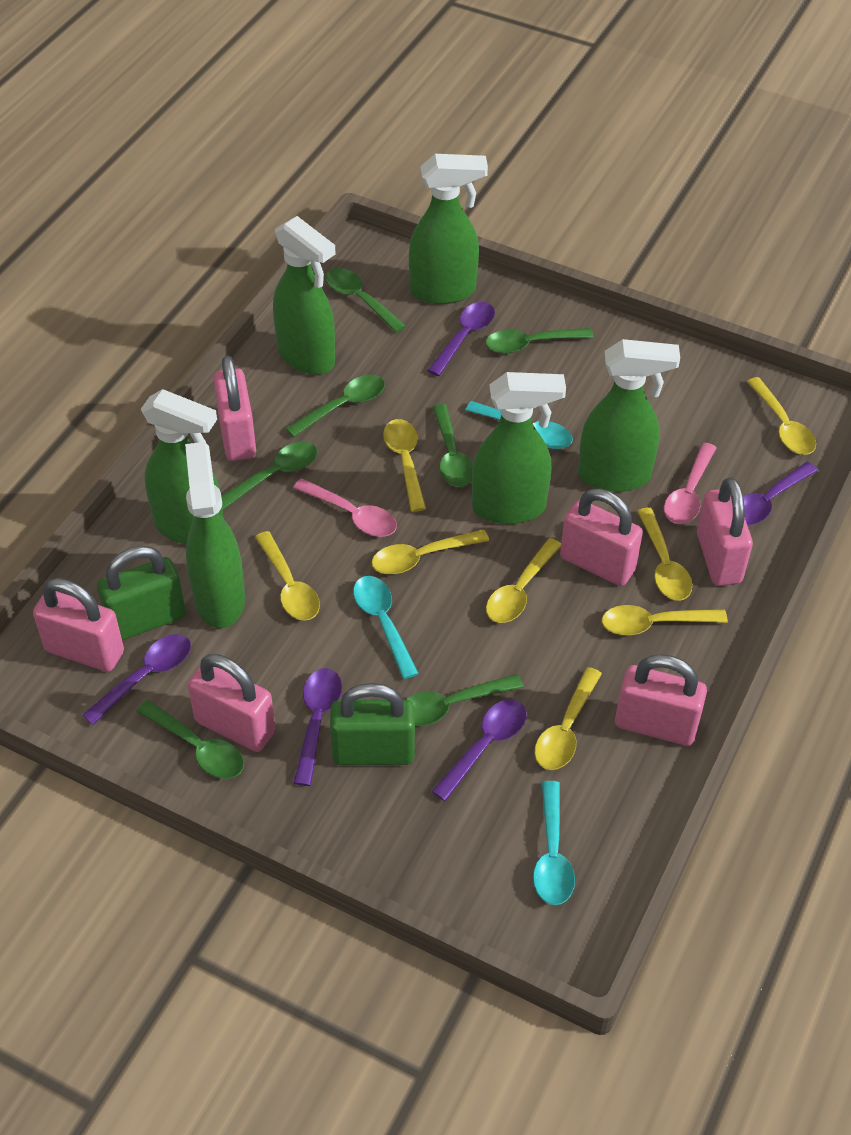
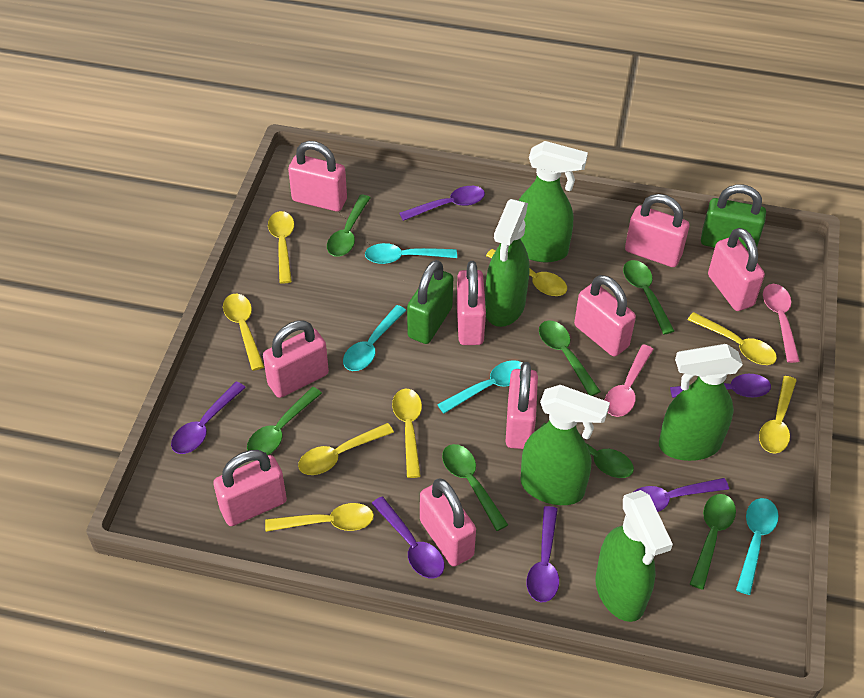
green spray bottle: 6 -> 5
pink padlock: 6 -> 9
purple spoon: 5 -> 6
turquoise spoon: 3 -> 4

